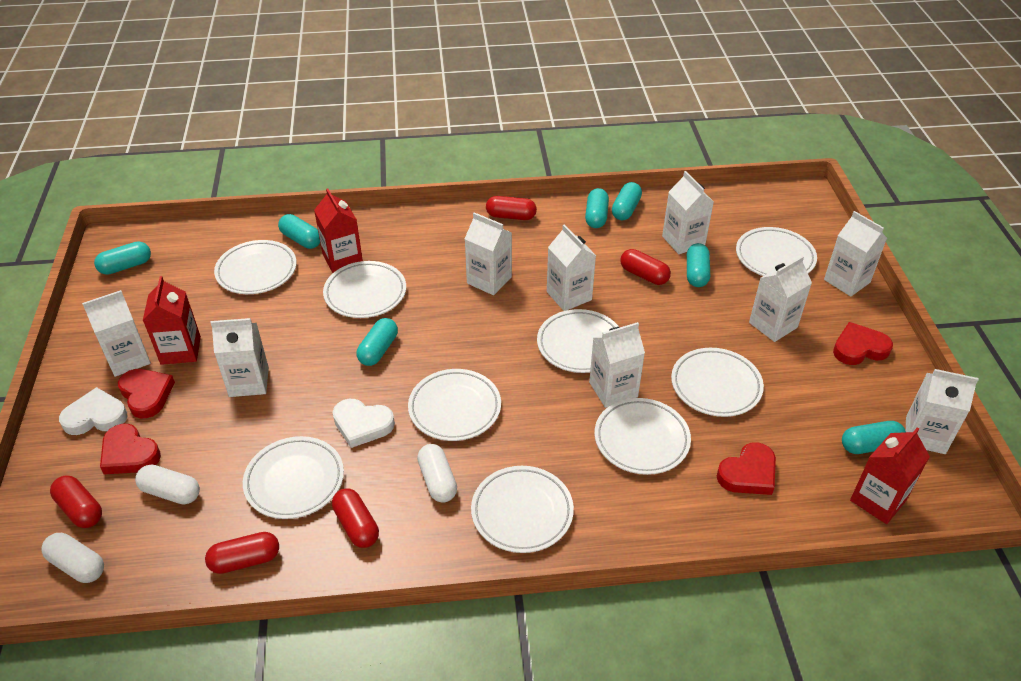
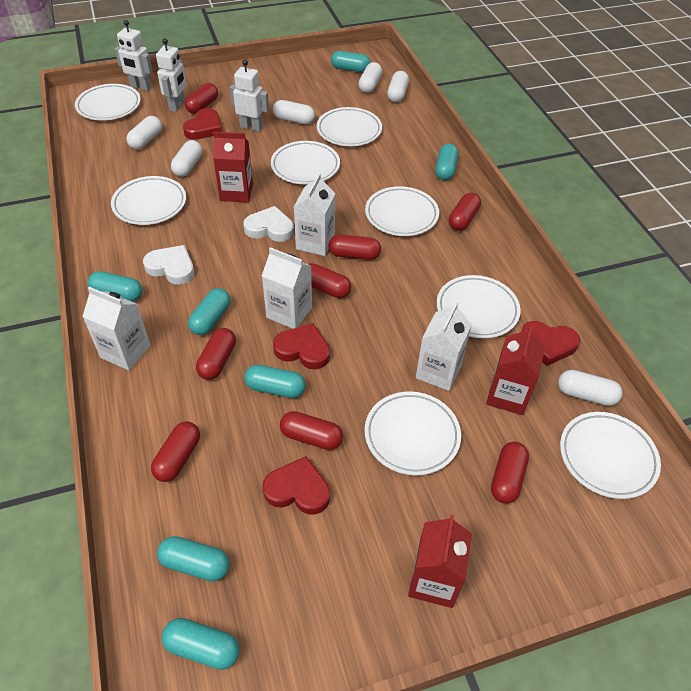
red capsule: 5 -> 8
white capsule: 3 -> 6
white carton: 9 -> 4
white plate: 9 -> 8
white robot: 0 -> 3

